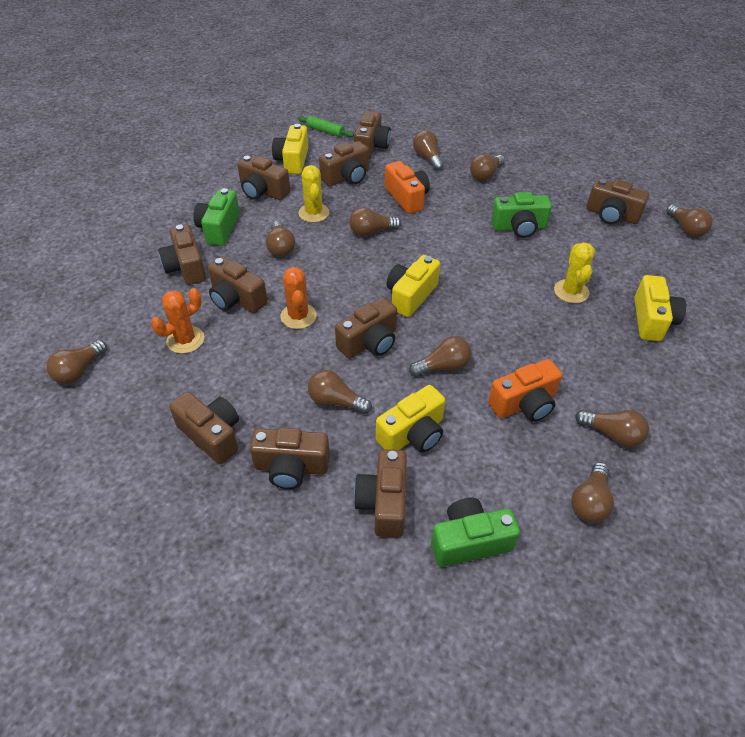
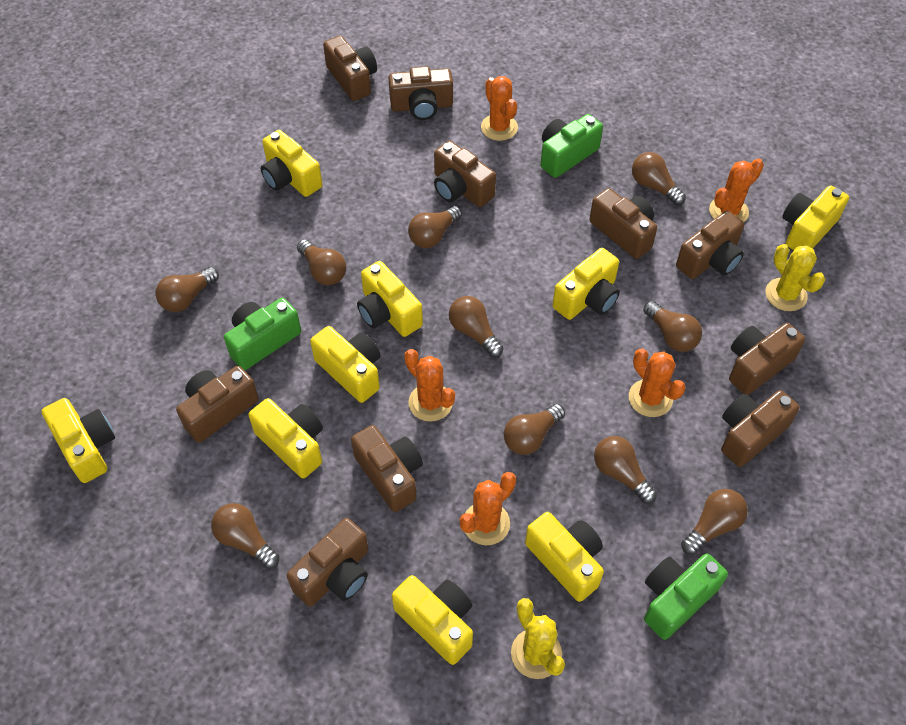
green rolling pin: 1 -> 0
orange cactus: 2 -> 5
orange camera: 2 -> 0
yellow camera: 4 -> 9

